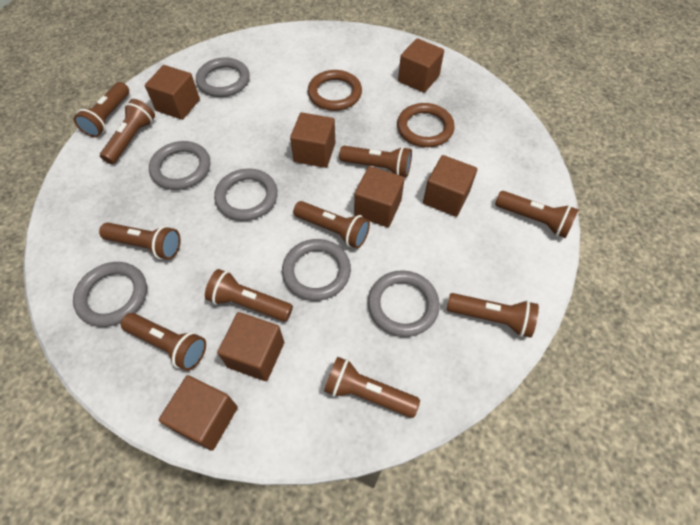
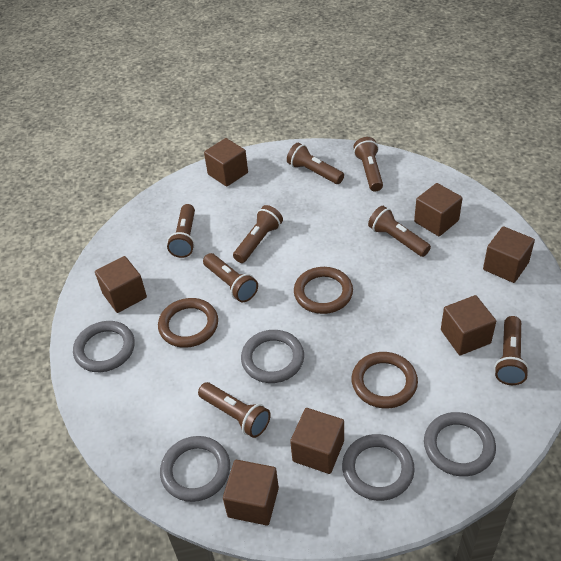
brown flashlight: 10 -> 8
brown ring: 2 -> 3
grey ring: 6 -> 5

